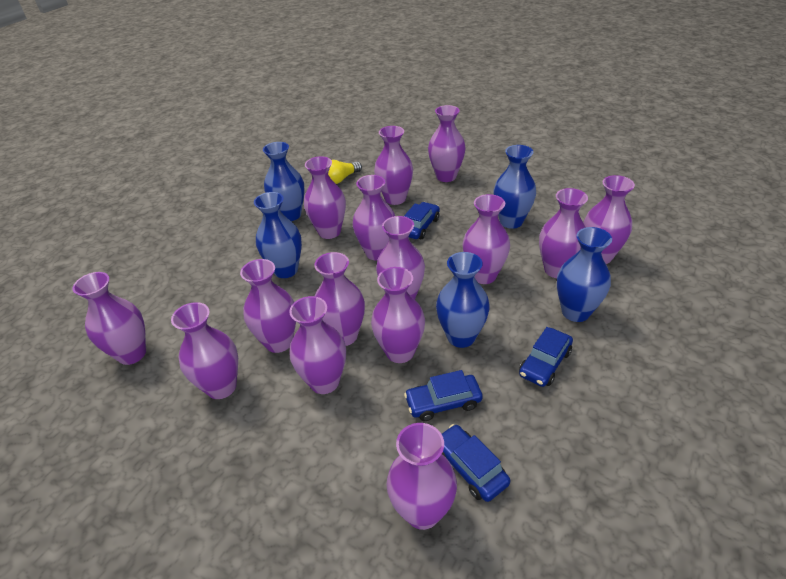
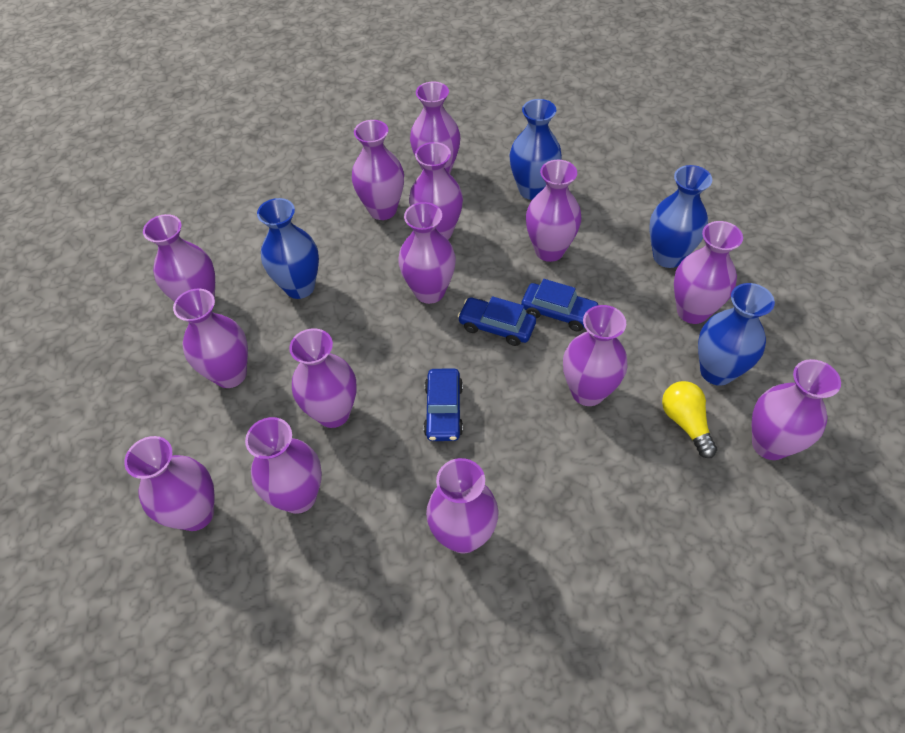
blue car: 4 -> 3
blue vase: 5 -> 4
purple vase: 15 -> 14

